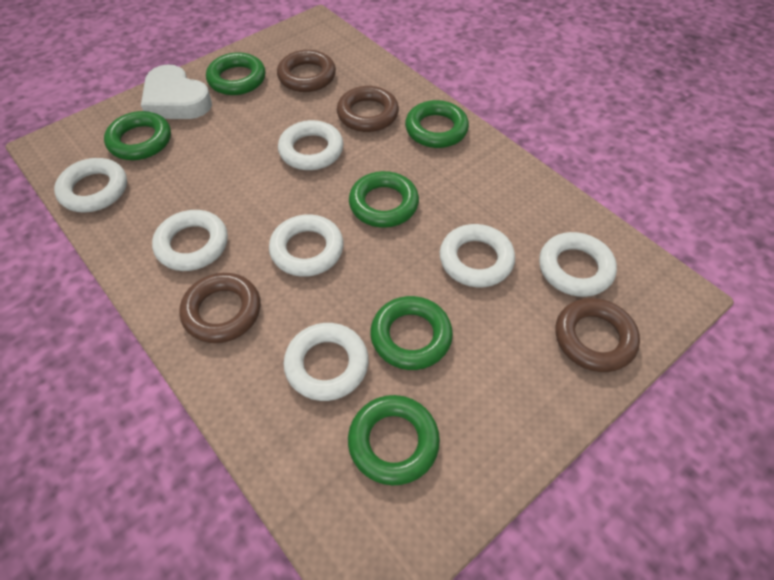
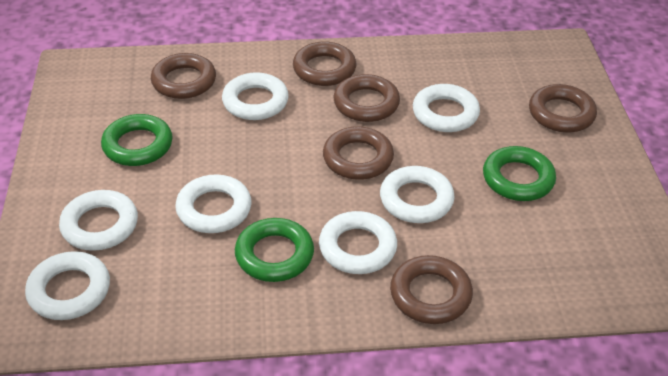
brown ring: 4 -> 6
green ring: 6 -> 3
white heart: 1 -> 0

